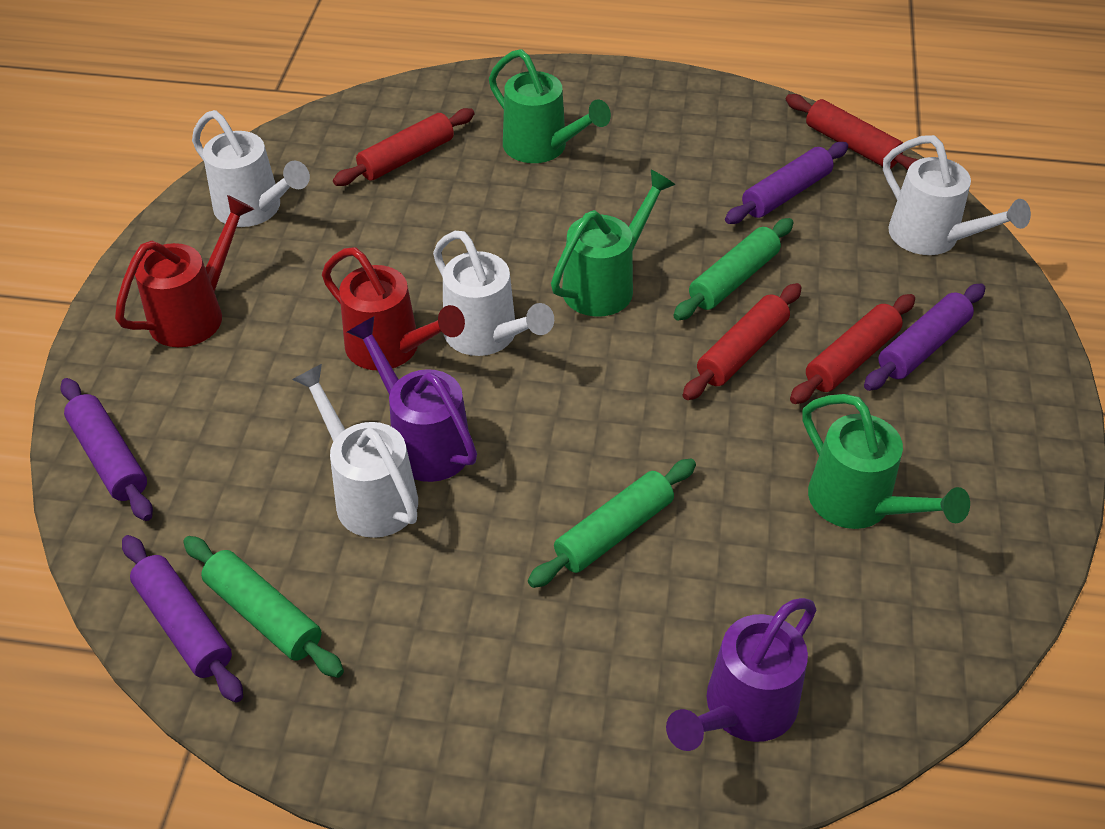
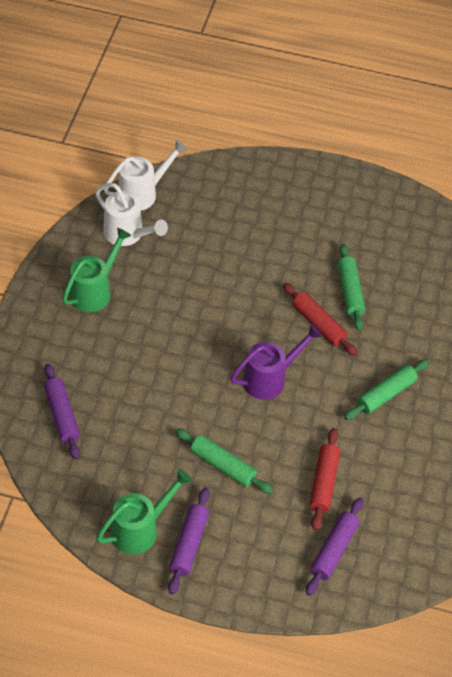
green watering can: 3 -> 2
purple rolling pin: 4 -> 3
purple watering can: 2 -> 1
red rolling pin: 4 -> 2
red watering can: 2 -> 0
white watering can: 4 -> 2

